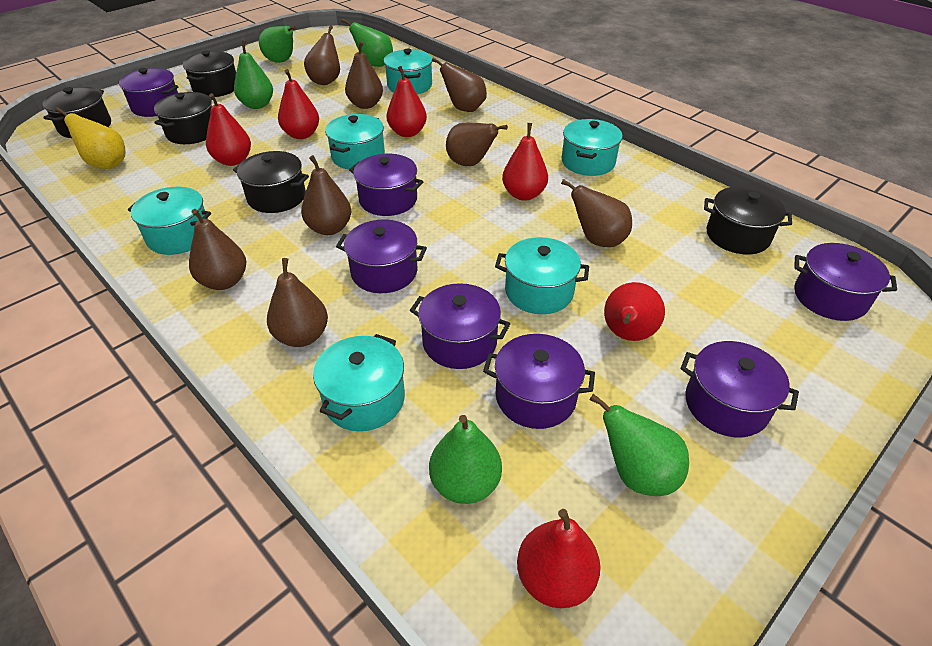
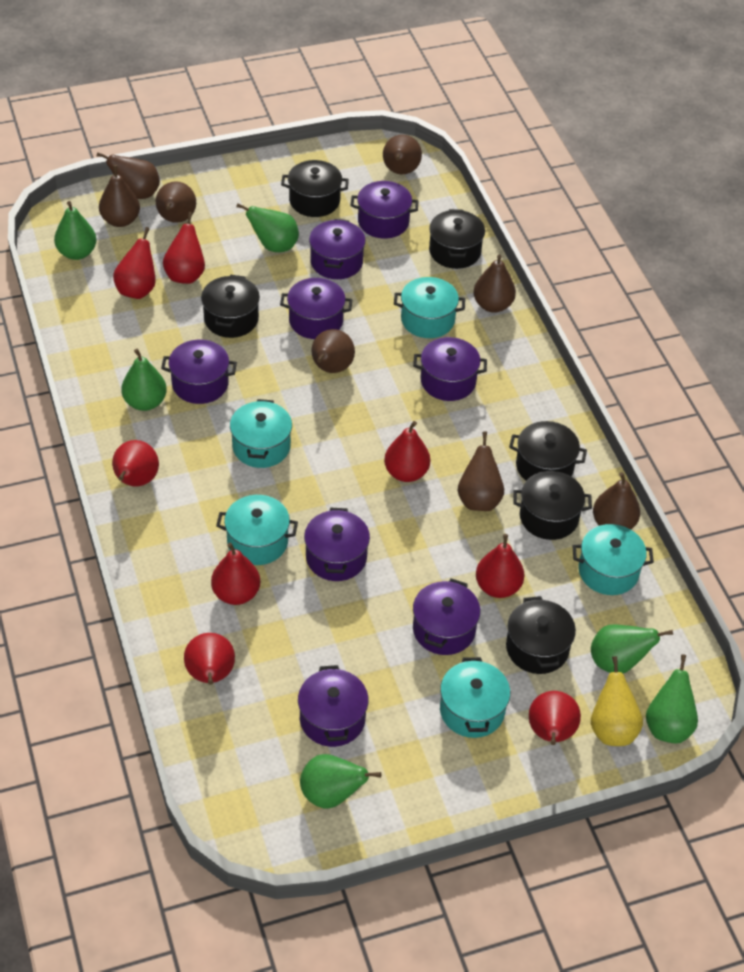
black pot: 5 -> 6
green pear: 5 -> 6
purple pot: 7 -> 8
red pear: 6 -> 8
turquoise pot: 6 -> 5

